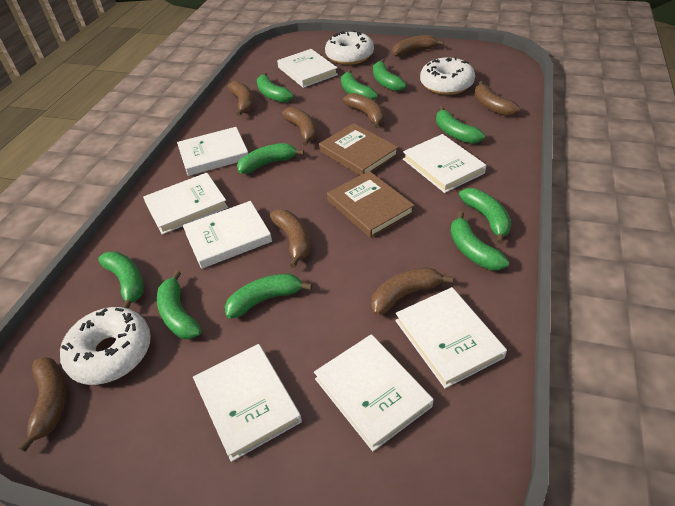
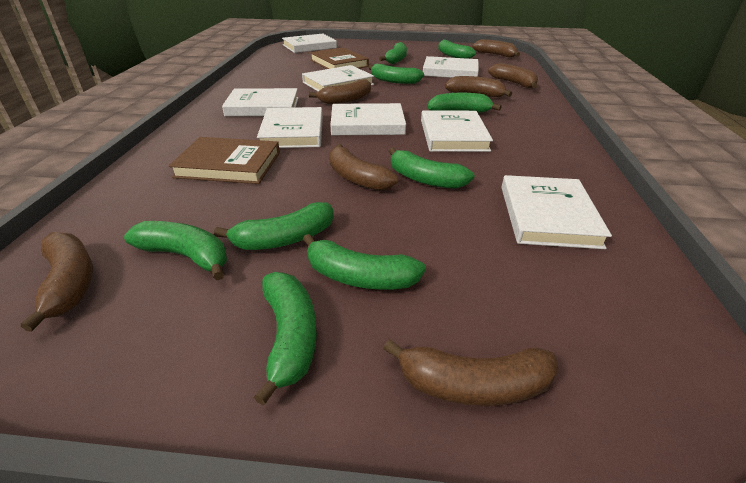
brown banana: 8 -> 7
green banana: 10 -> 9
white donut: 3 -> 0

